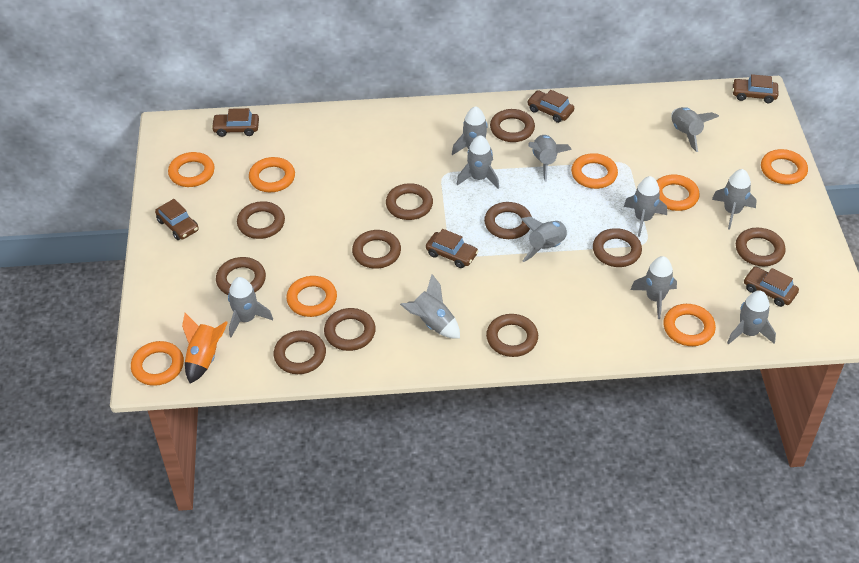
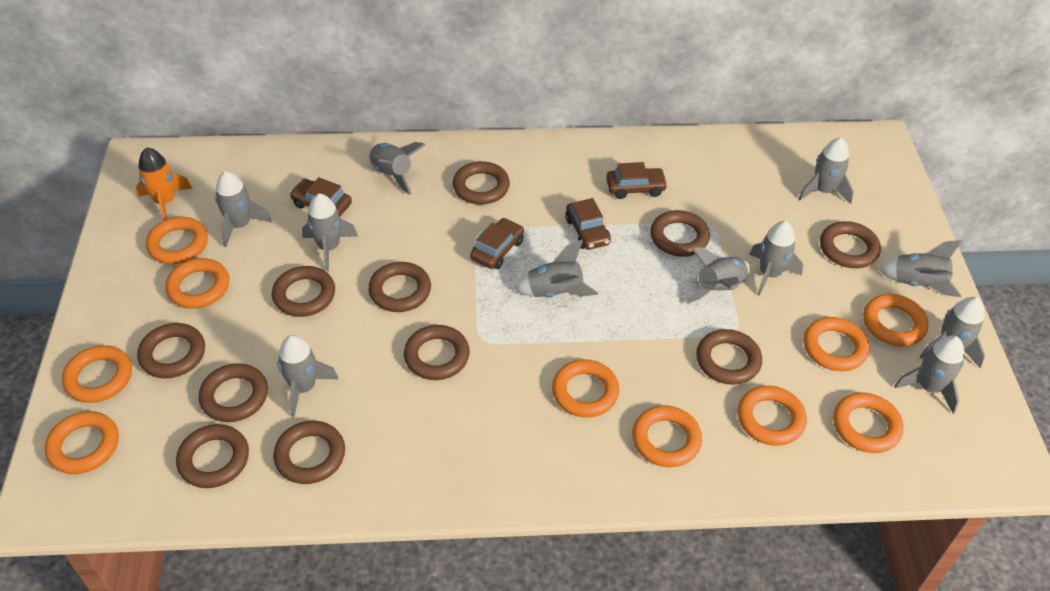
brown car: 6 -> 4
orange ring: 8 -> 10

